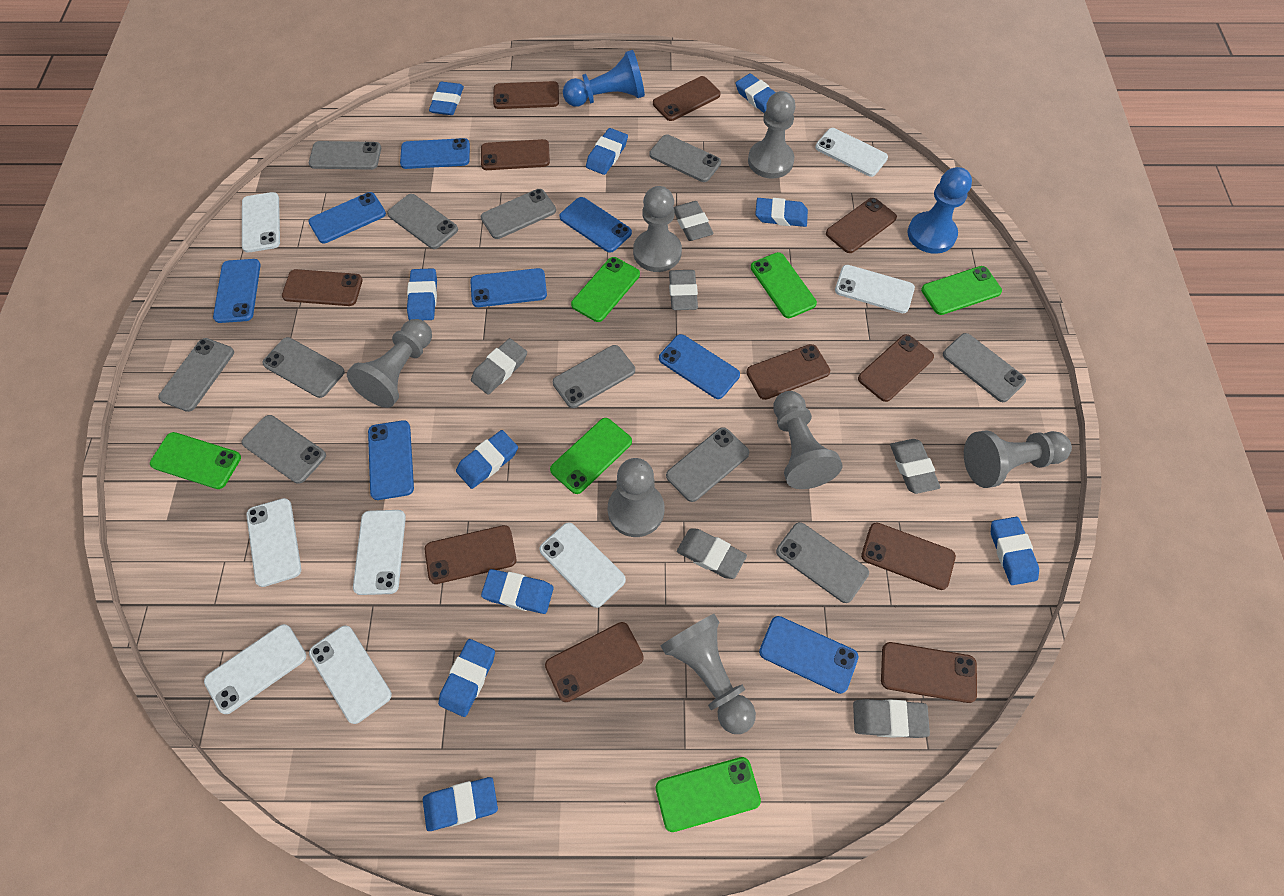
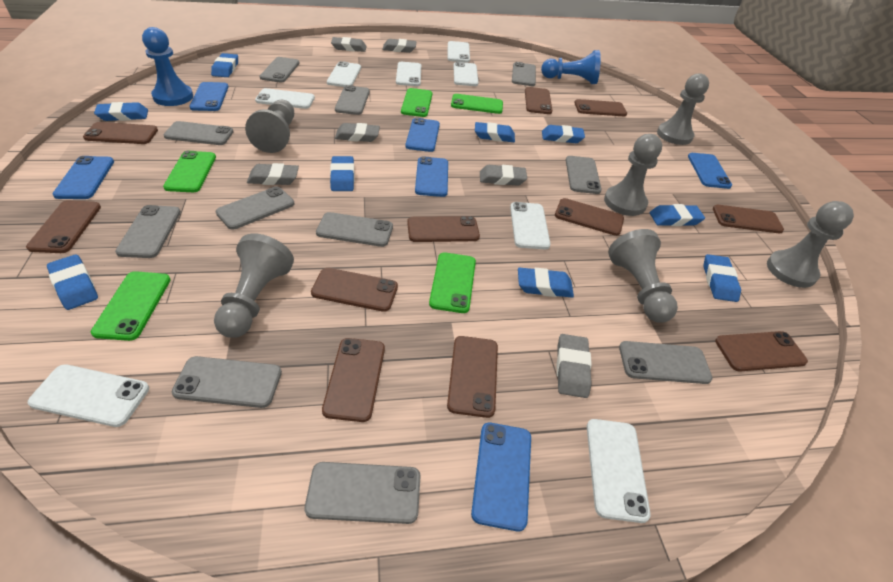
blue eraser: 10 -> 9
blue phone: 8 -> 6
green phone: 6 -> 5
grey pawn: 7 -> 6

